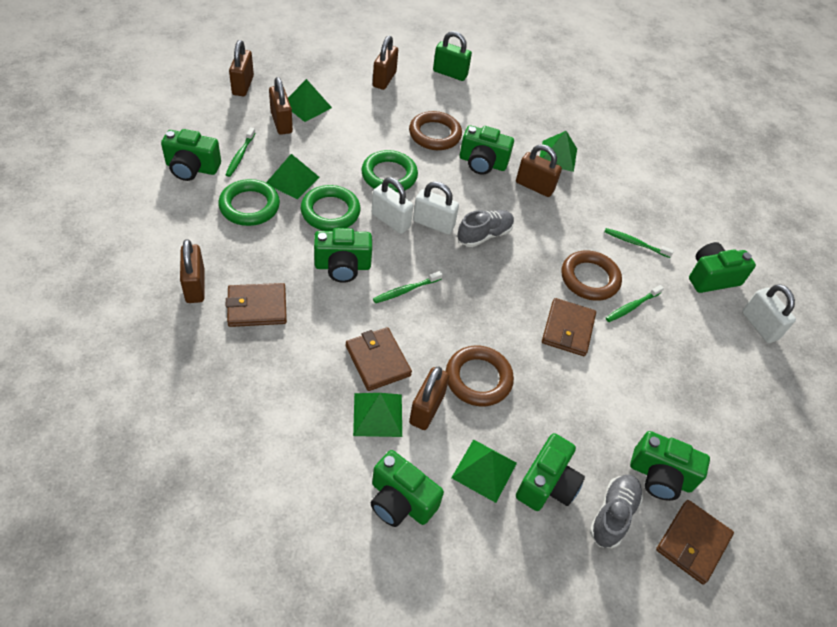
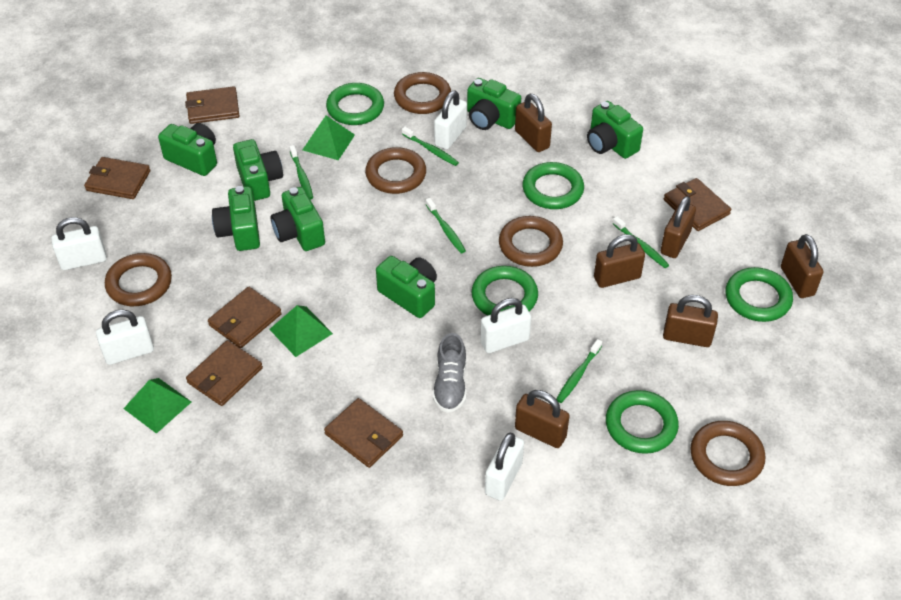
brown ring: 3 -> 5
brown wallet: 4 -> 6
green padlock: 1 -> 0
green pyramid: 5 -> 3
green ring: 3 -> 5
green toothbrush: 4 -> 5
grey shoe: 2 -> 1
white padlock: 3 -> 5

